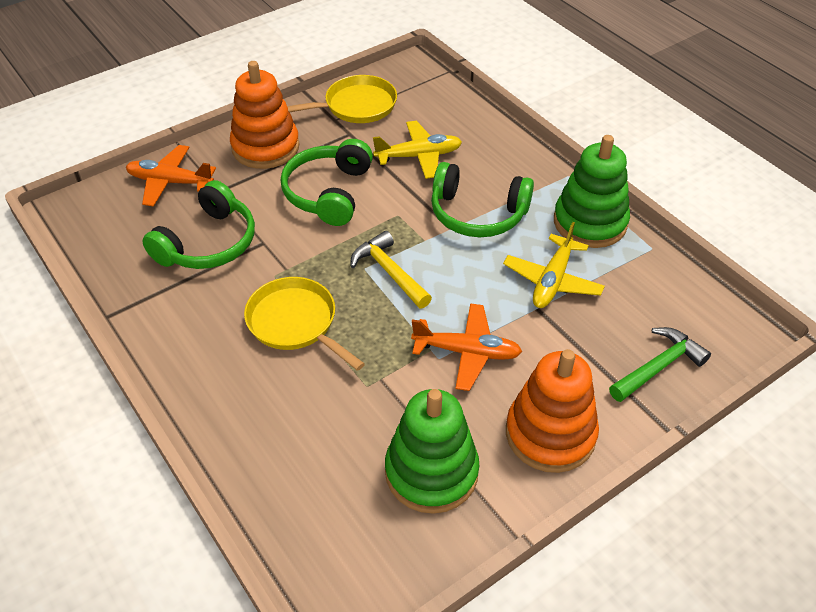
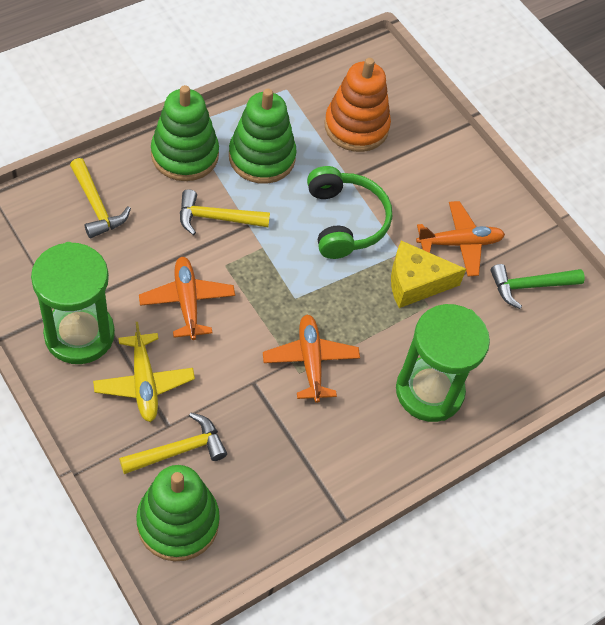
green headphones: 3 -> 1
green hourglass: 0 -> 2
green stacking toy: 2 -> 3
orange plane: 2 -> 3
orange stacking toy: 2 -> 1
yellow cheese: 0 -> 1
yellow hammer: 1 -> 3
yellow pan: 2 -> 0
yellow plane: 2 -> 1

